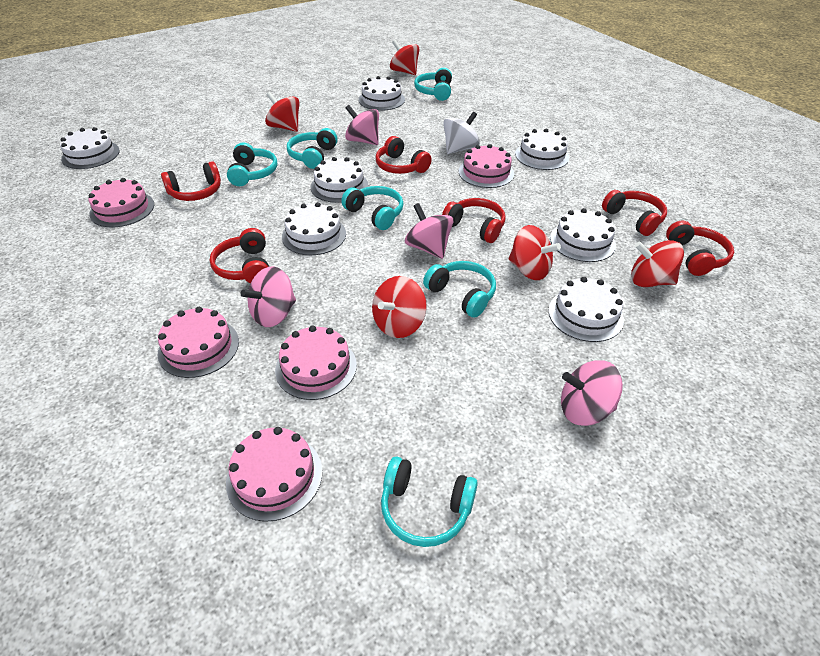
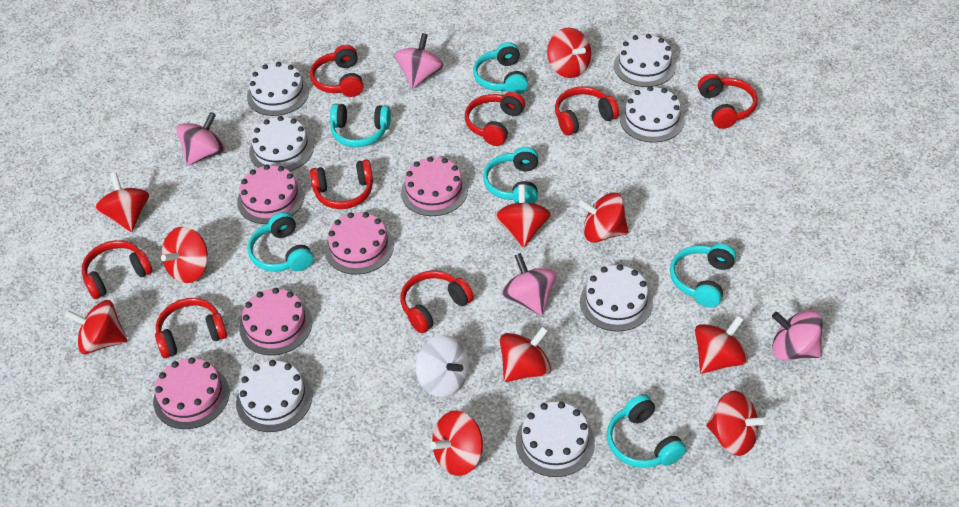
red headphones: 6 -> 8
red spinning top: 5 -> 10

